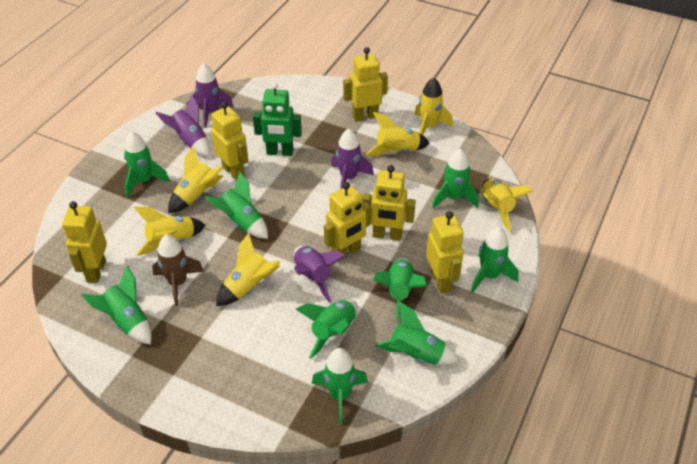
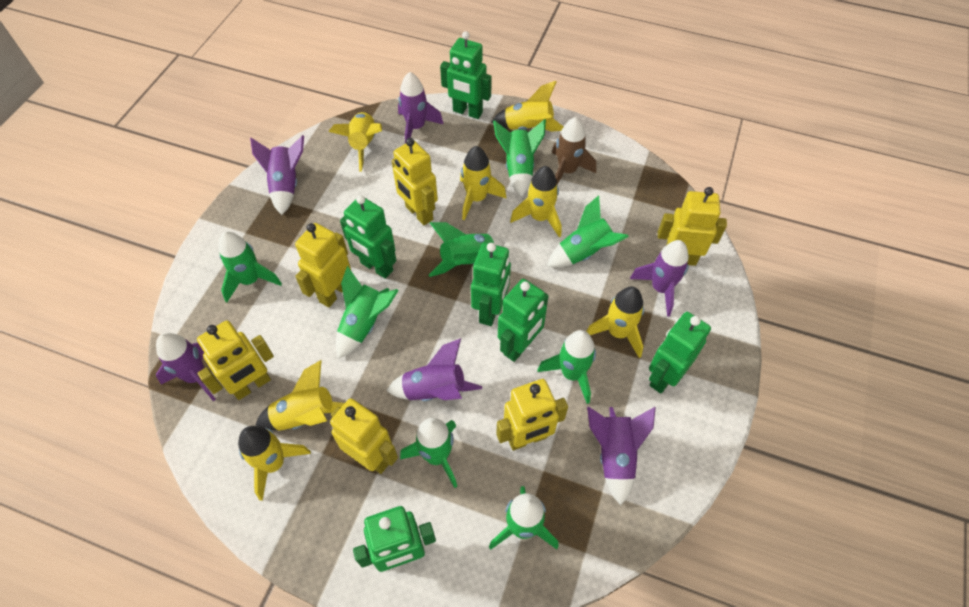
green robot: 1 -> 6
green rocket: 9 -> 8
purple rocket: 4 -> 6
yellow rocket: 6 -> 7

